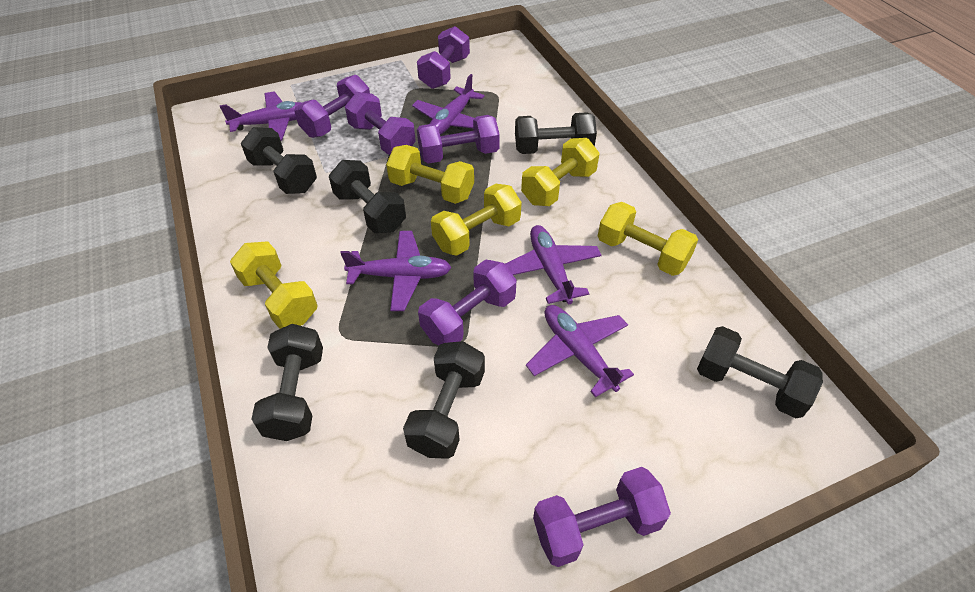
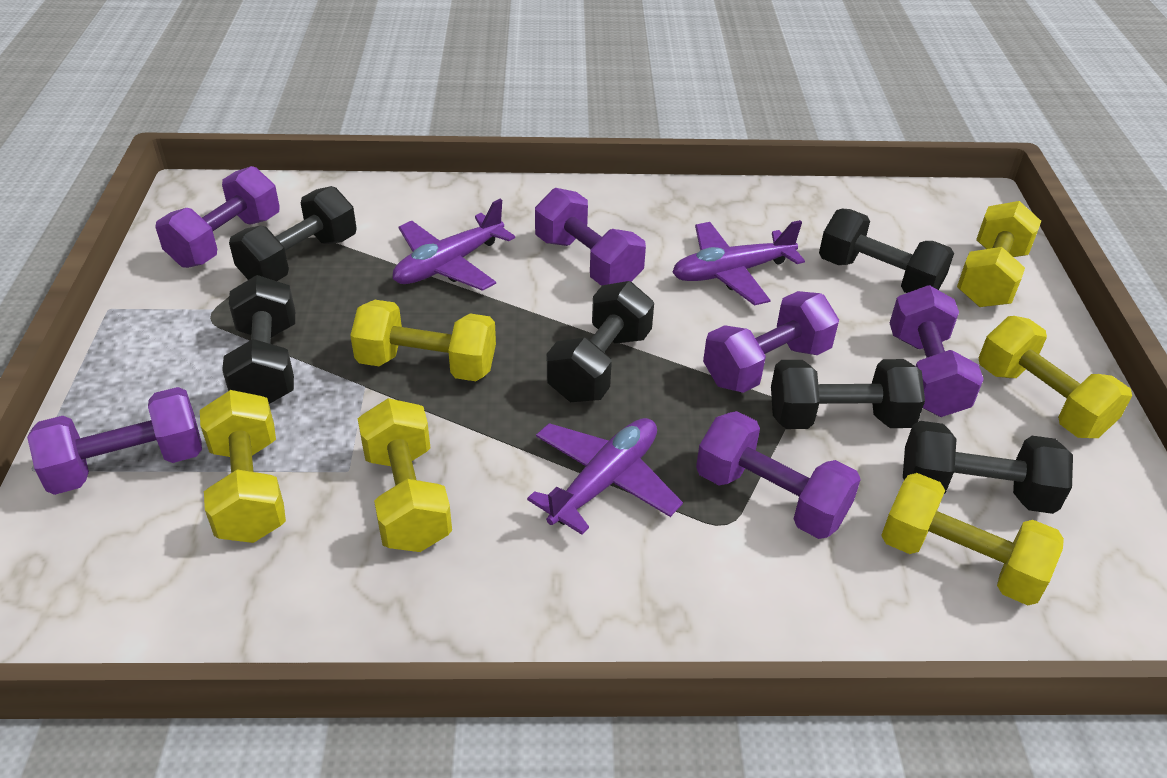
purple plane: 5 -> 3
yellow dumbbell: 5 -> 6

